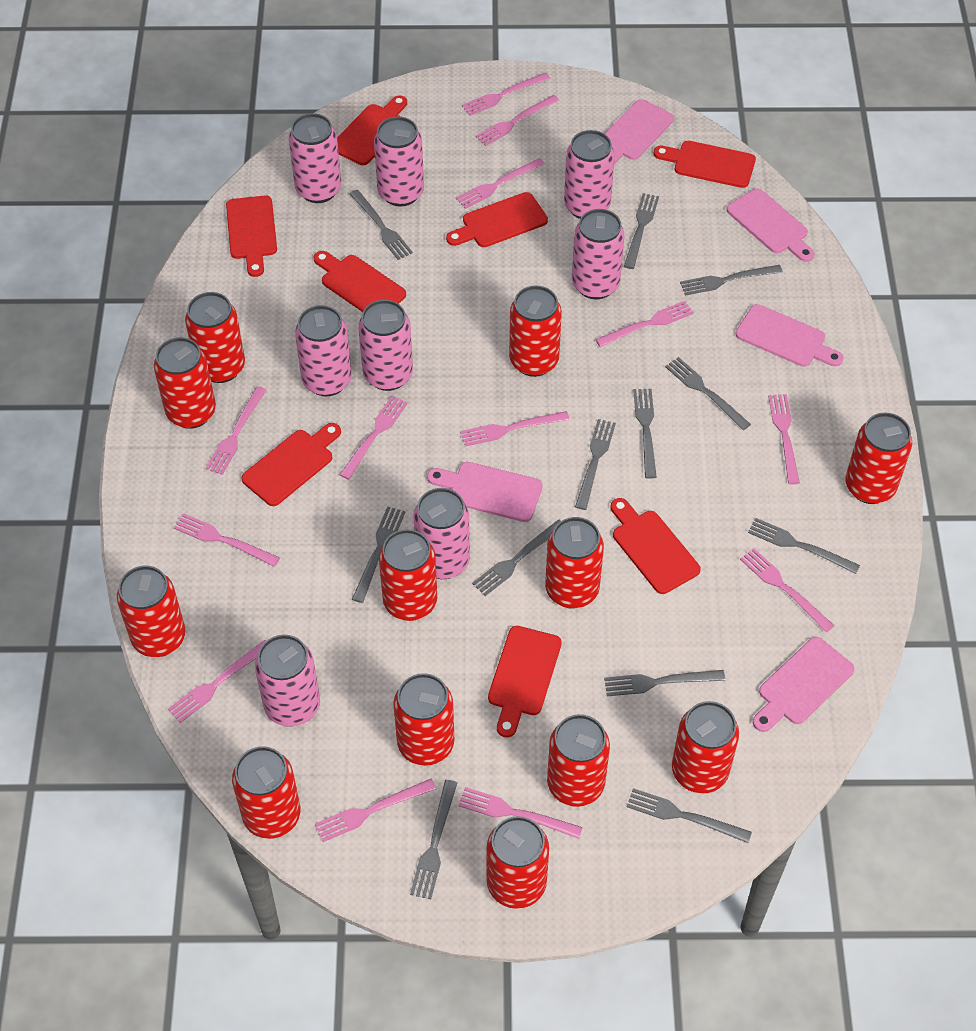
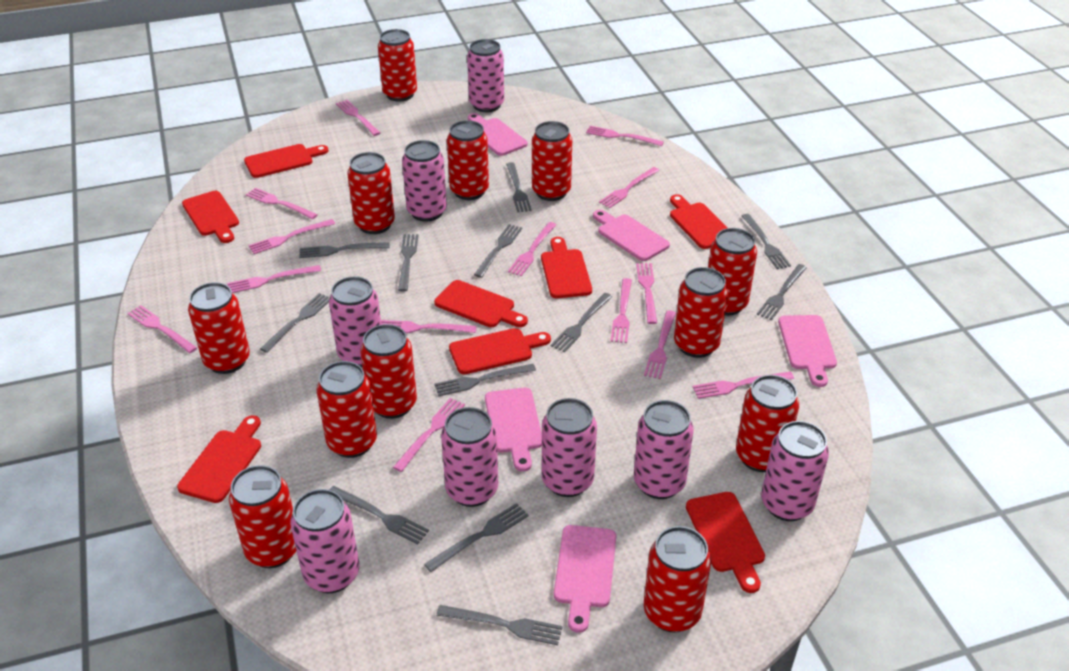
pink fork: 13 -> 14

